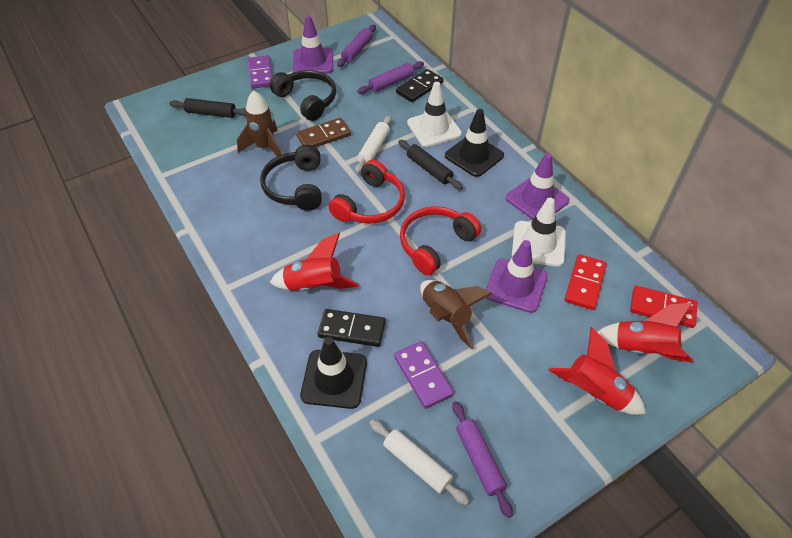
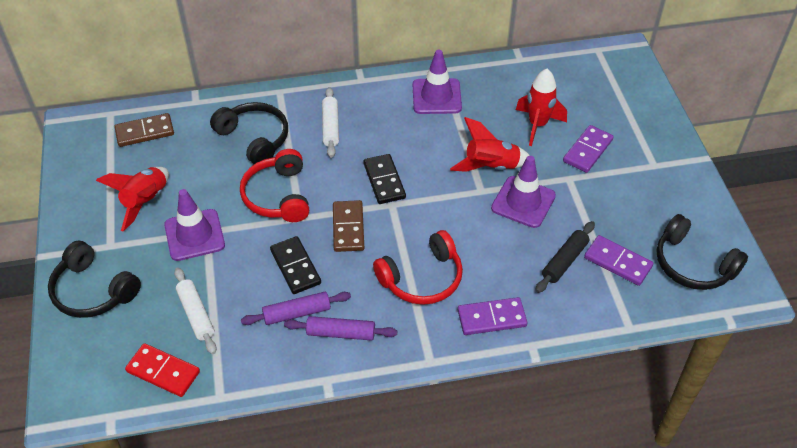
black headphones: 2 -> 3
black rolling pin: 2 -> 1
black traffic cone: 2 -> 0
brown domino: 1 -> 2
brown rocket: 2 -> 0
purple domino: 2 -> 3
purple rolling pin: 3 -> 2
red domino: 2 -> 1
white traffic cone: 2 -> 0

